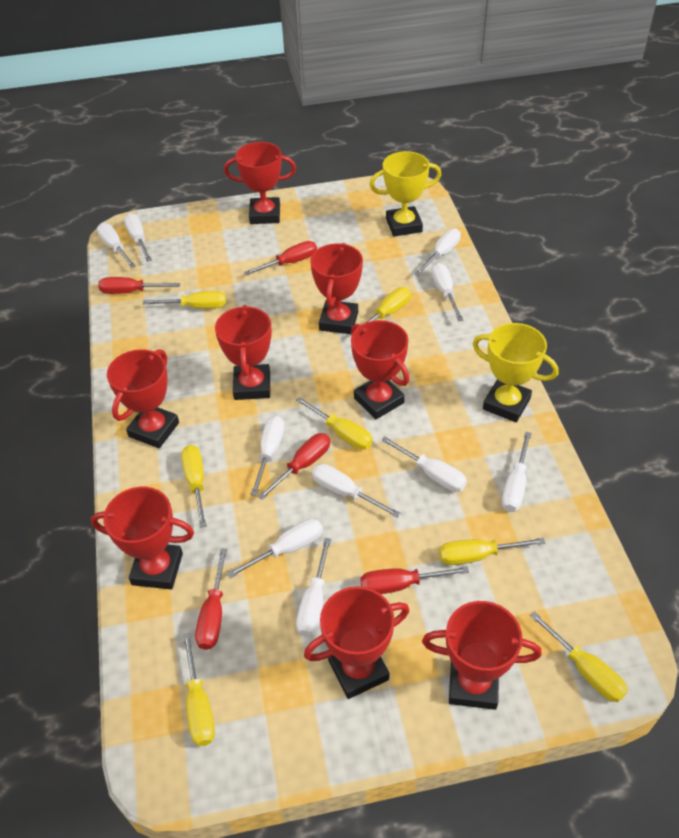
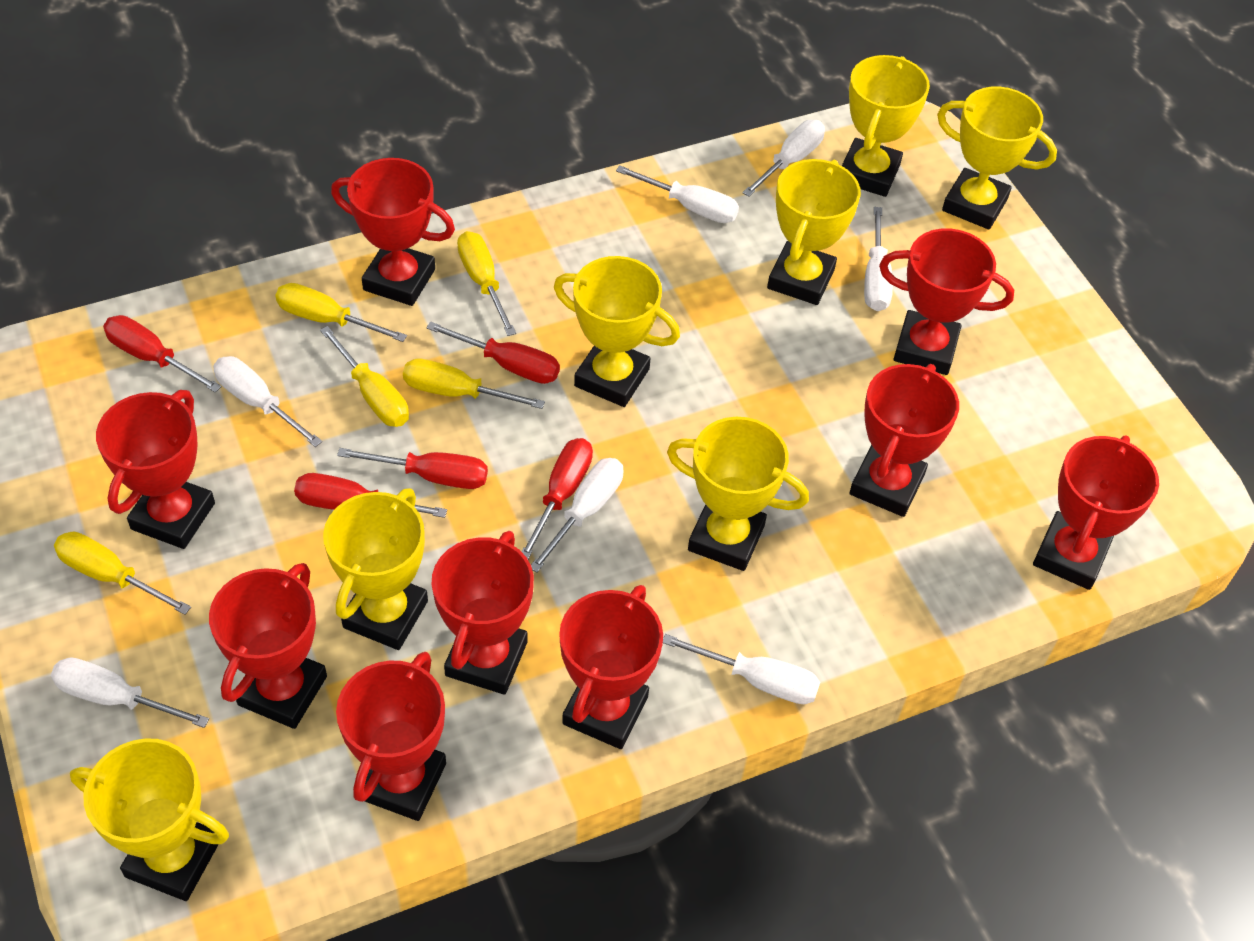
red trophy: 8 -> 9
white screwdriver: 10 -> 7
yellow screwdriver: 7 -> 5
yellow trophy: 2 -> 7

